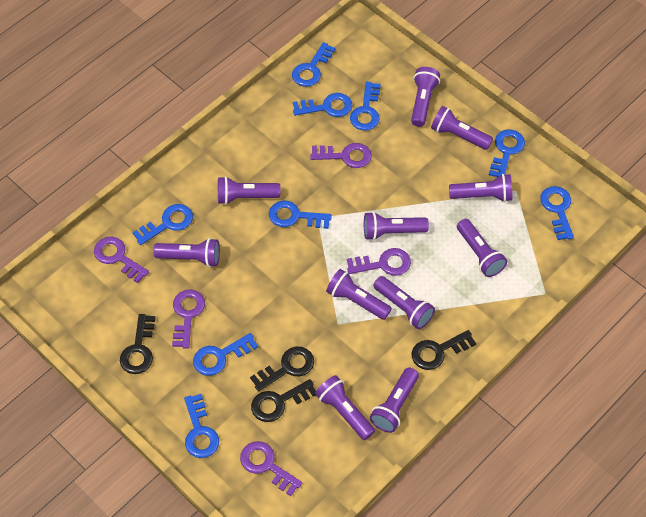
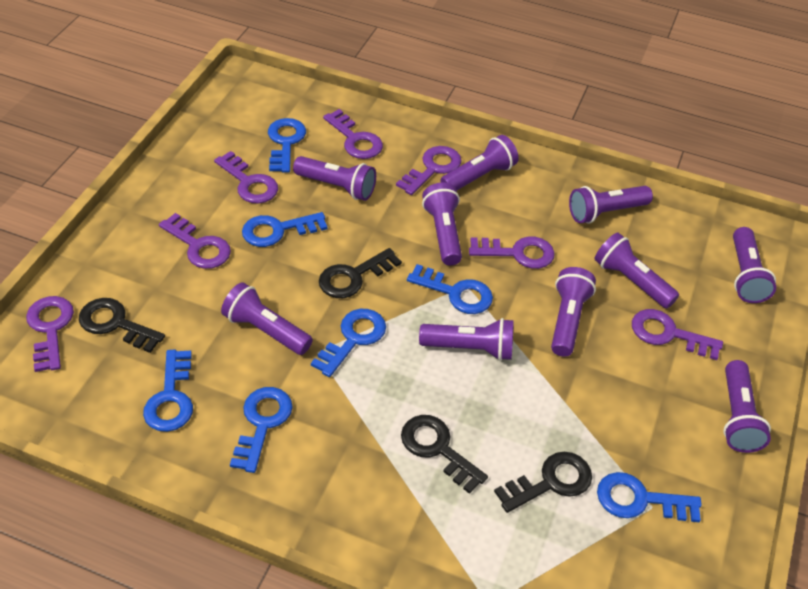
blue key: 9 -> 7
purple flashlight: 11 -> 10
purple key: 5 -> 7

